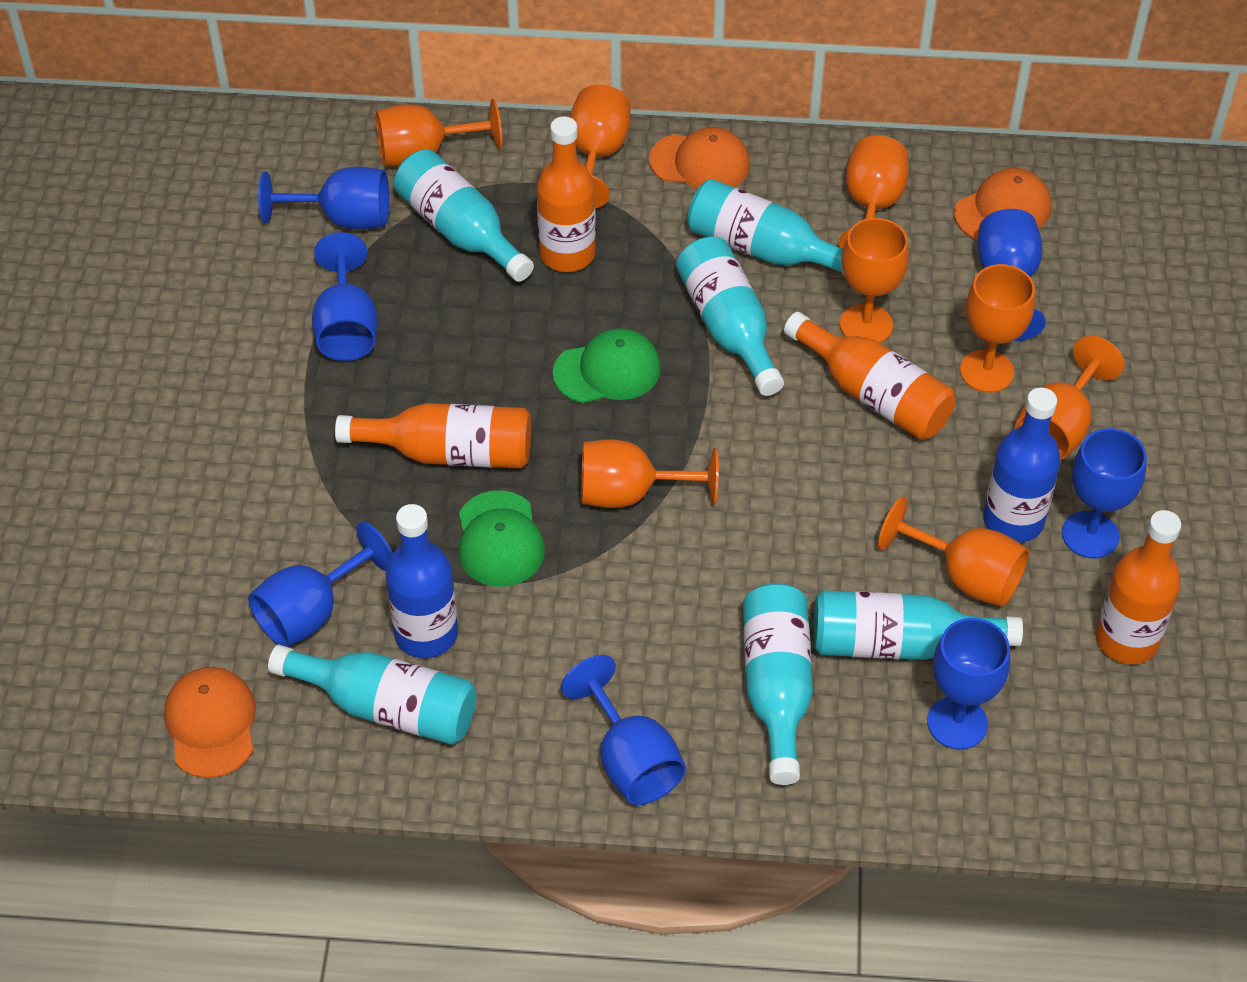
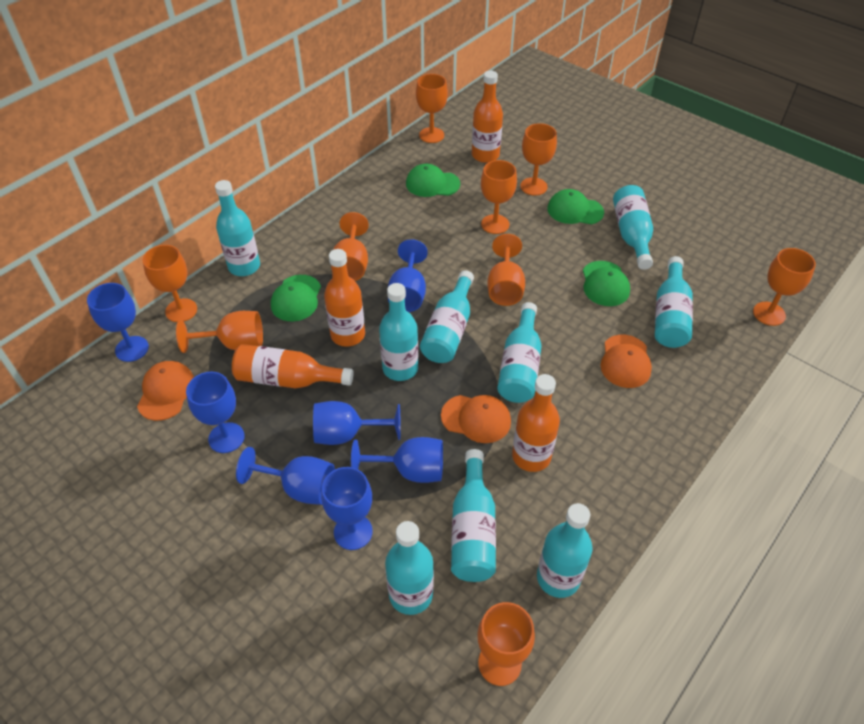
blue bottle: 2 -> 0
green cap: 2 -> 4
orange goblet: 8 -> 9
turquoise bottle: 6 -> 9

